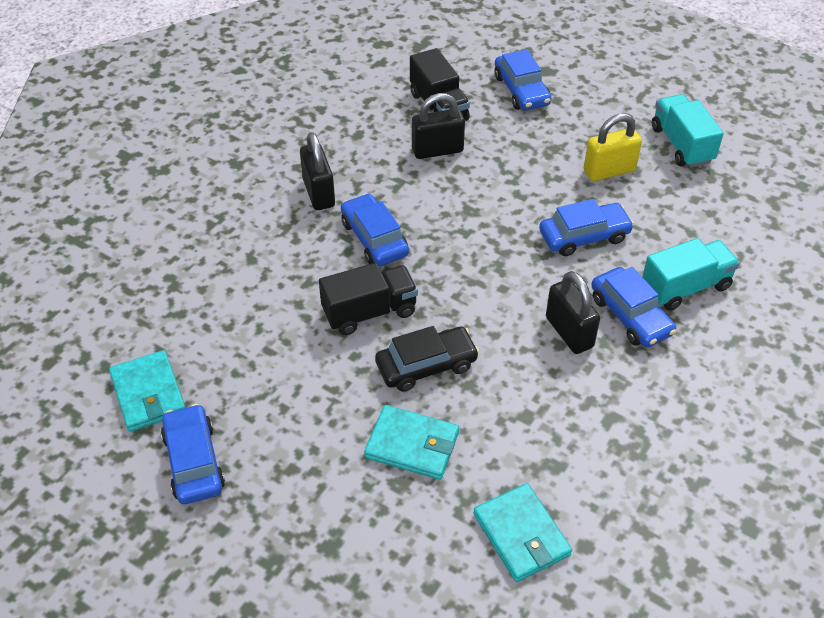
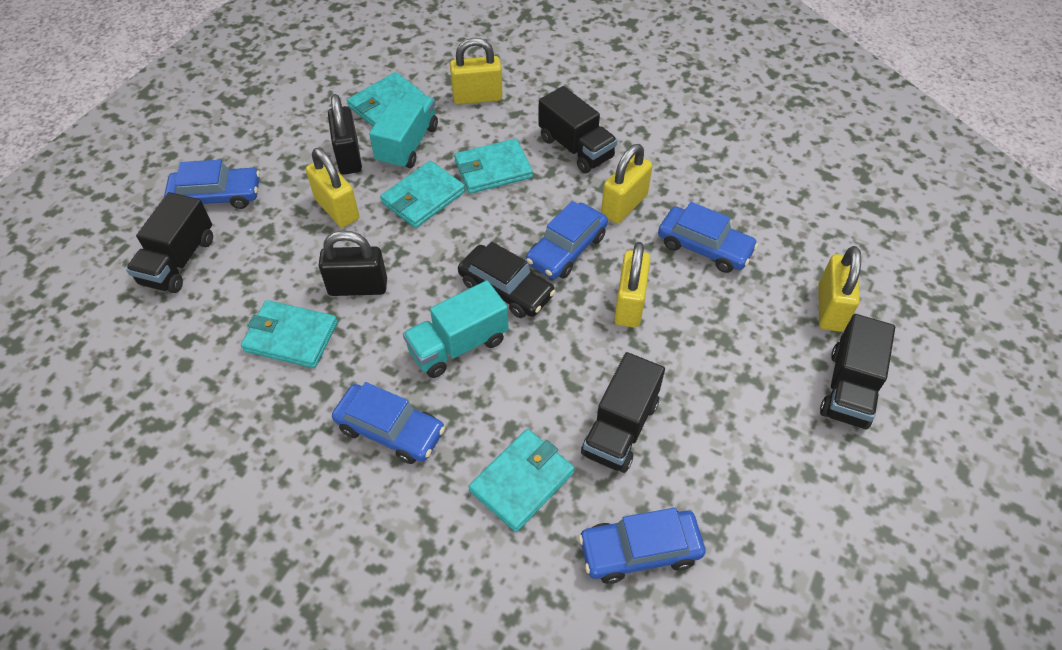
black padlock: 3 -> 2
black truck: 2 -> 4
turquoise wallet: 3 -> 5
yellow padlock: 1 -> 5

